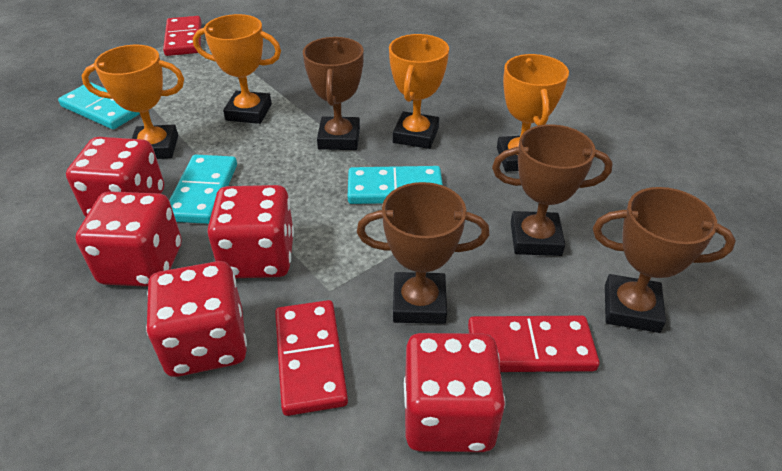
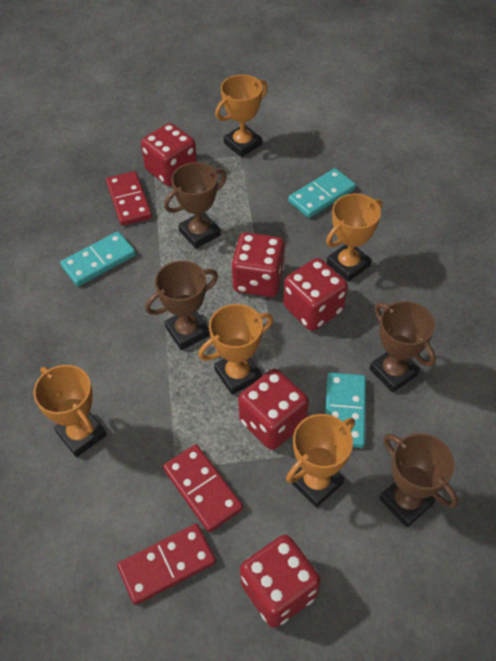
orange trophy: 4 -> 5

